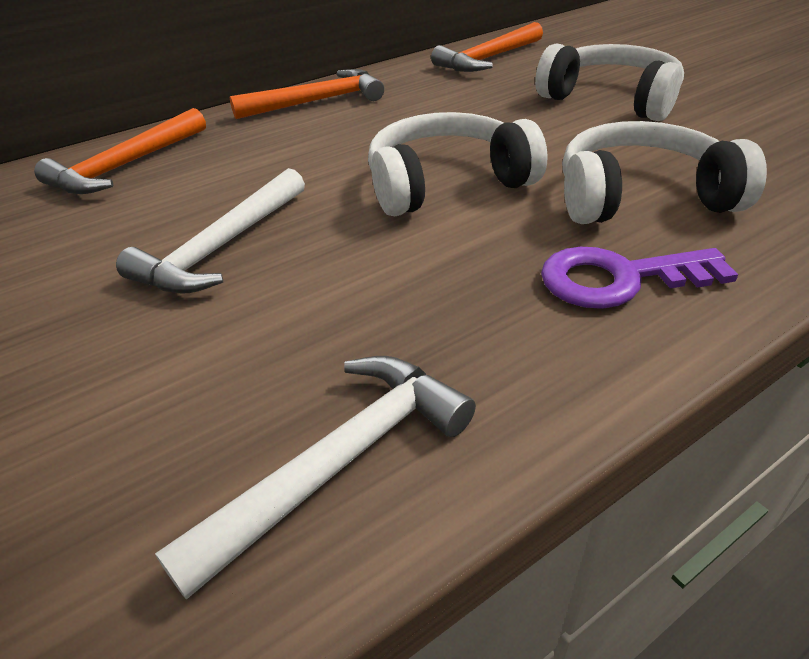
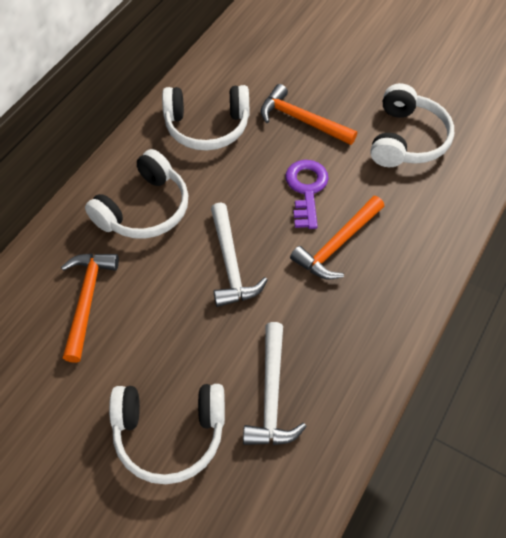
white headphones: 3 -> 4

